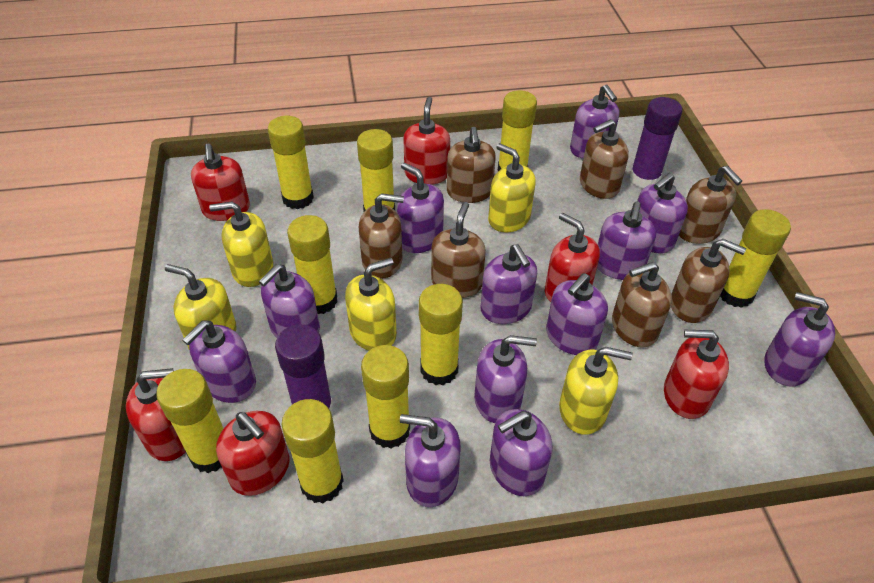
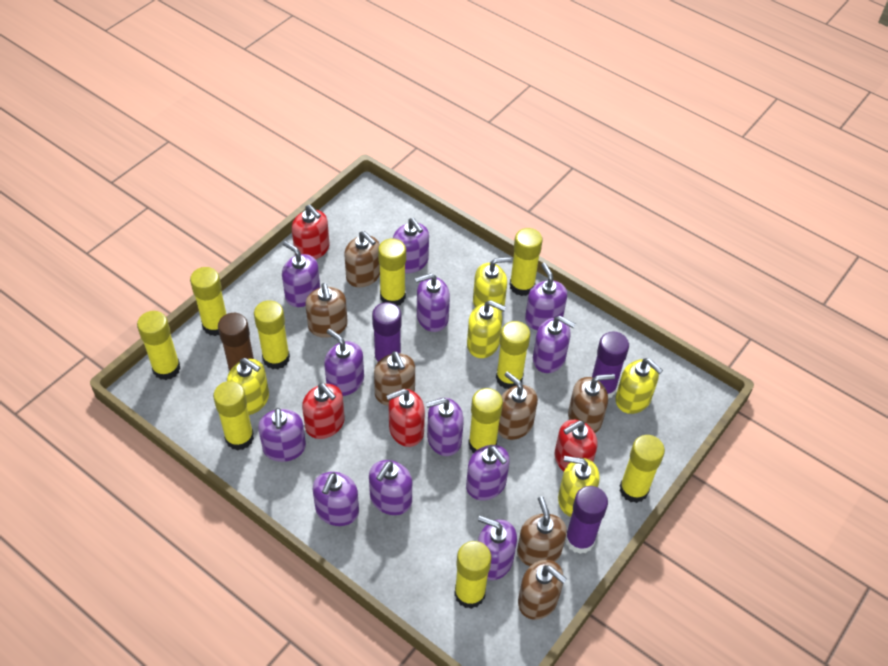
brown glue stick: 0 -> 1
purple glue stick: 2 -> 3
red soap dispenser: 6 -> 4
yellow glue stick: 9 -> 10

